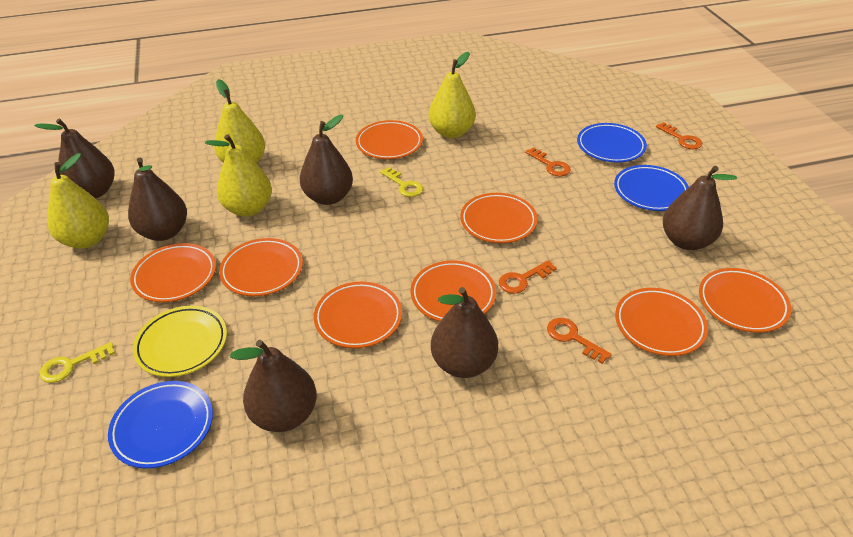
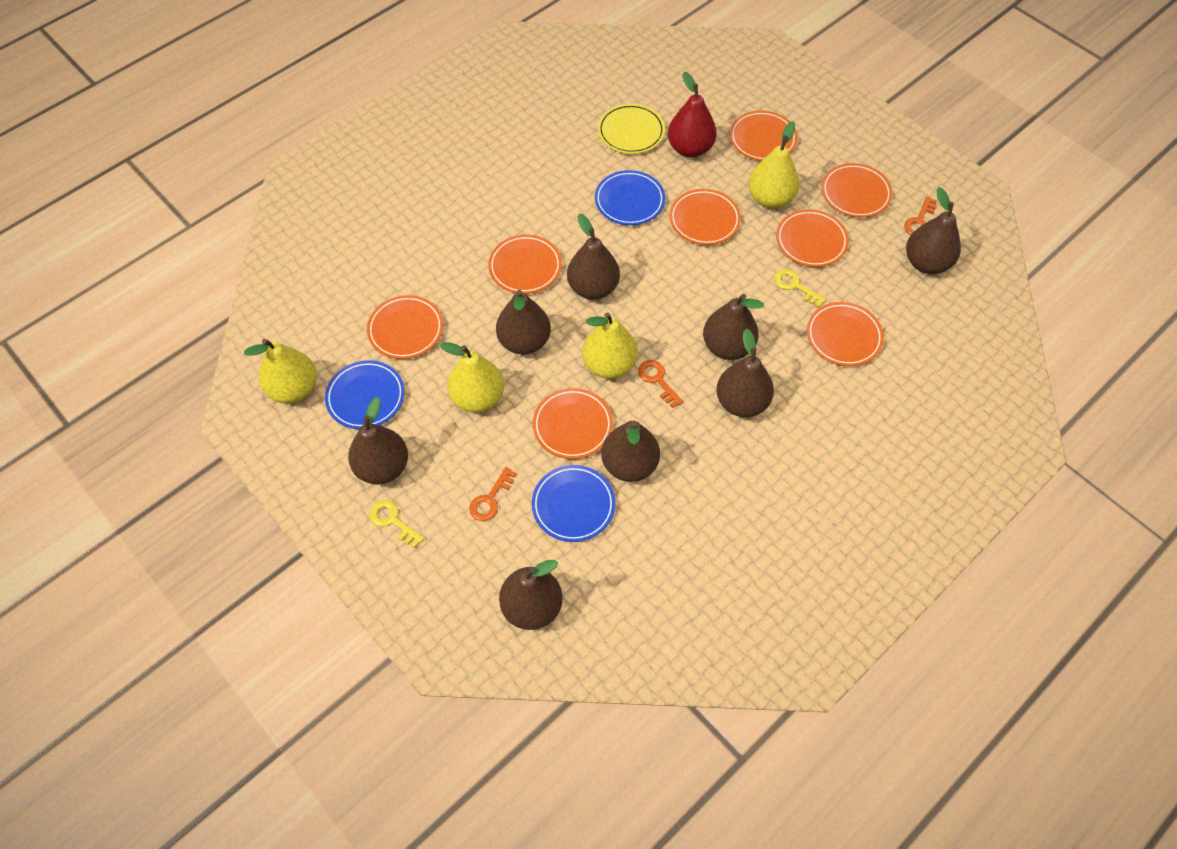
brown pear: 6 -> 8
orange key: 4 -> 3
red pear: 0 -> 1

